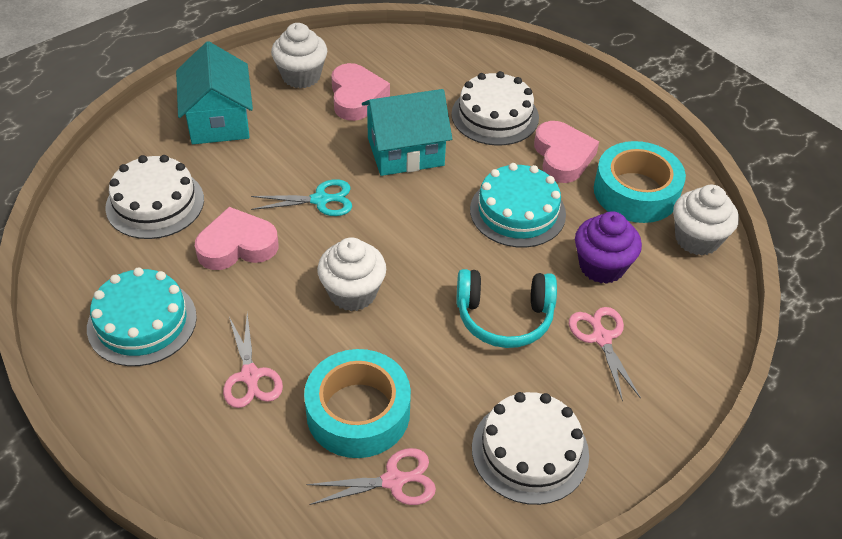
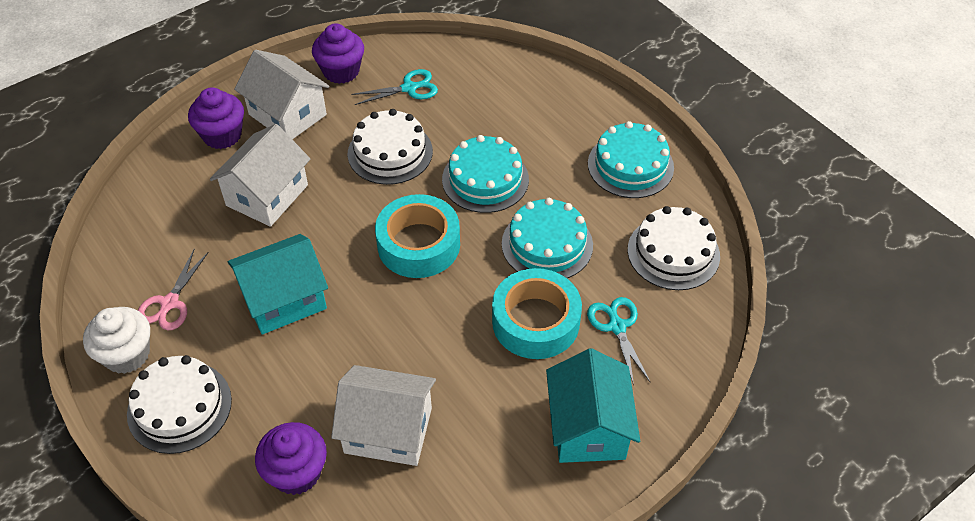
pink heart: 3 -> 0
pink scissors: 3 -> 1
purple cupcake: 1 -> 3
turquoise cake: 2 -> 3
turquoise headphones: 1 -> 0
turquoise scissors: 1 -> 2
white cupcake: 3 -> 1
white house: 0 -> 3

